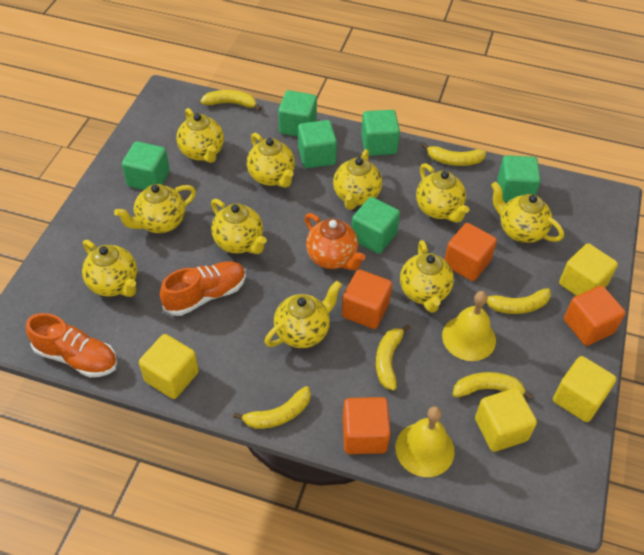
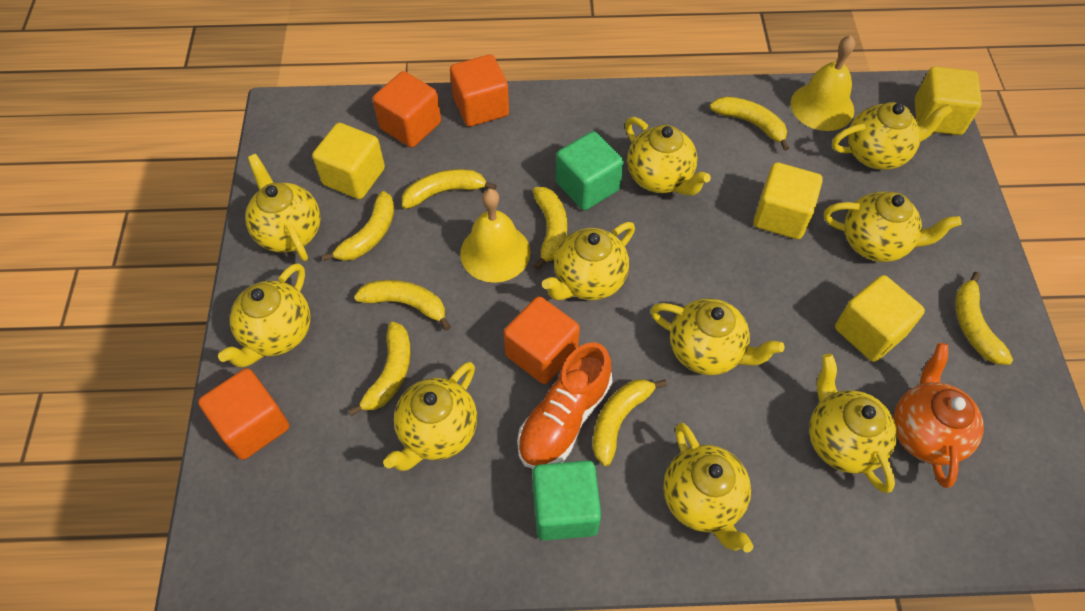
green cube: 6 -> 2
orange shoe: 2 -> 1
yellow banana: 6 -> 8

